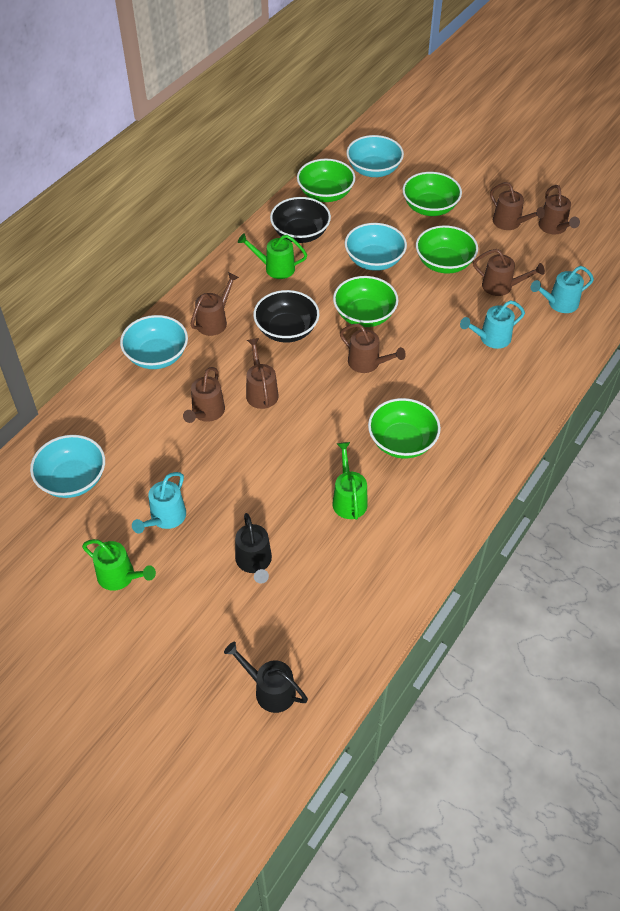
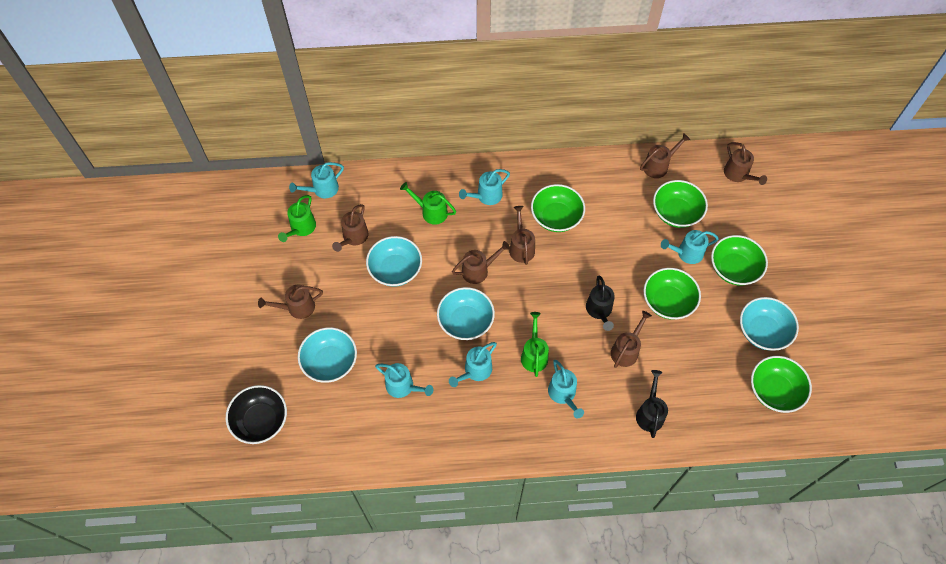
black bowl: 2 -> 1
turquoise watering can: 3 -> 6

